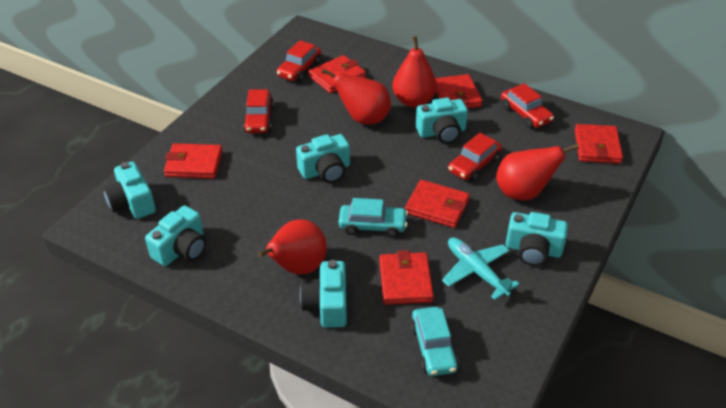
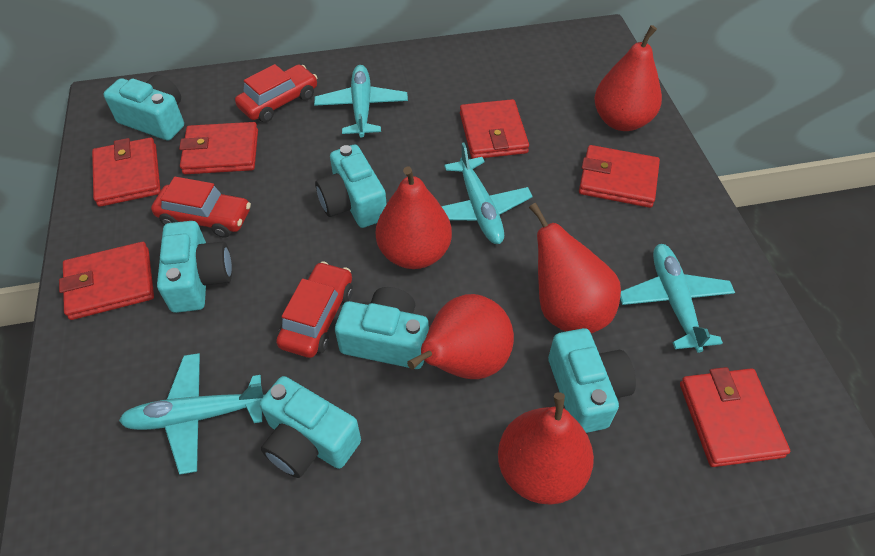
red car: 4 -> 3
red pear: 4 -> 5
turquoise car: 2 -> 0
turquoise plane: 1 -> 4

